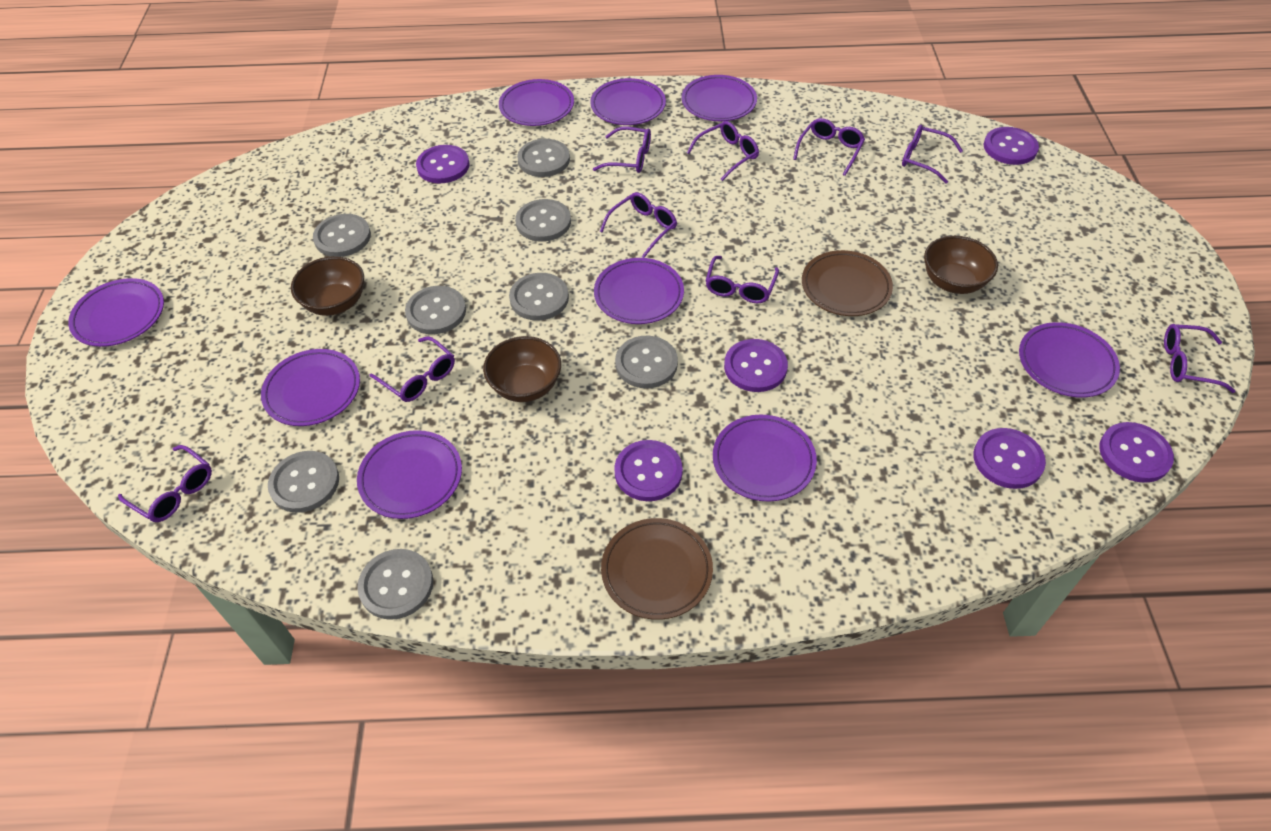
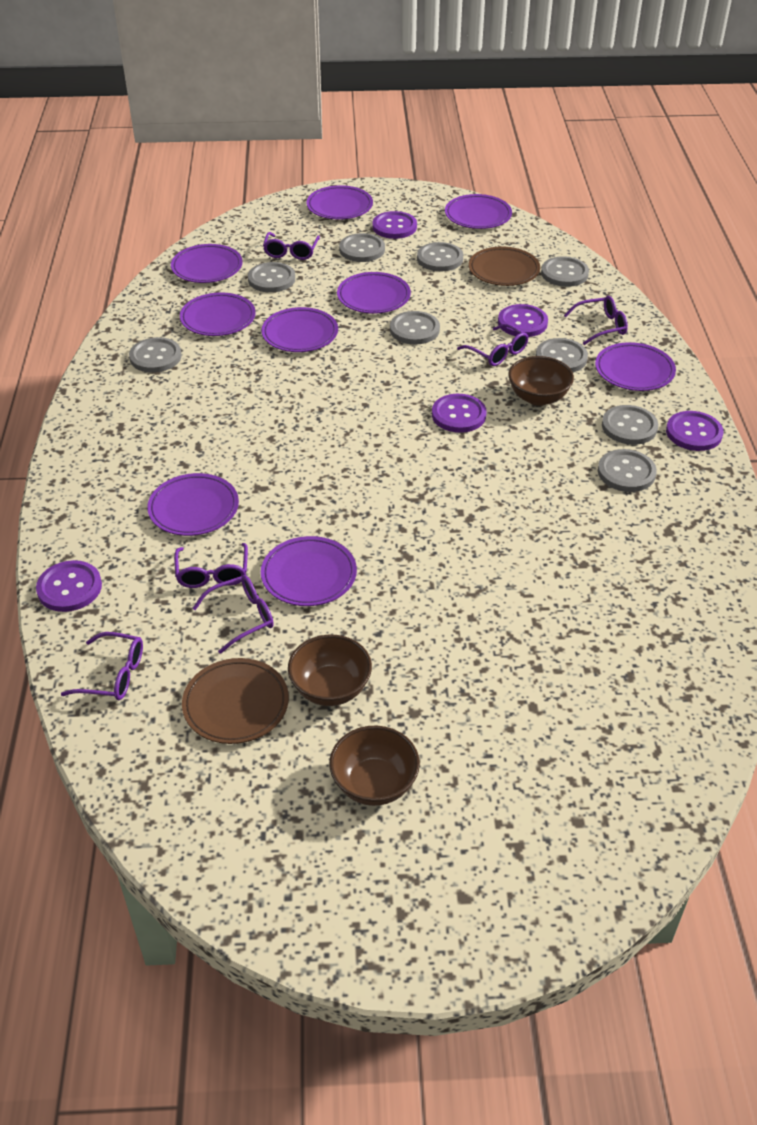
grey button: 8 -> 9
purple button: 6 -> 5
purple glasses: 9 -> 6

